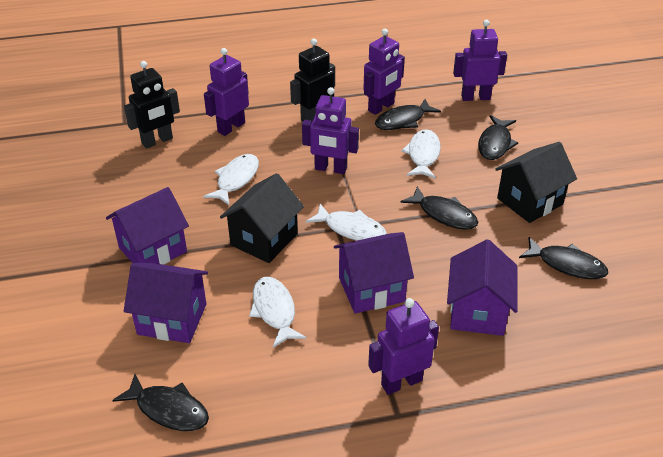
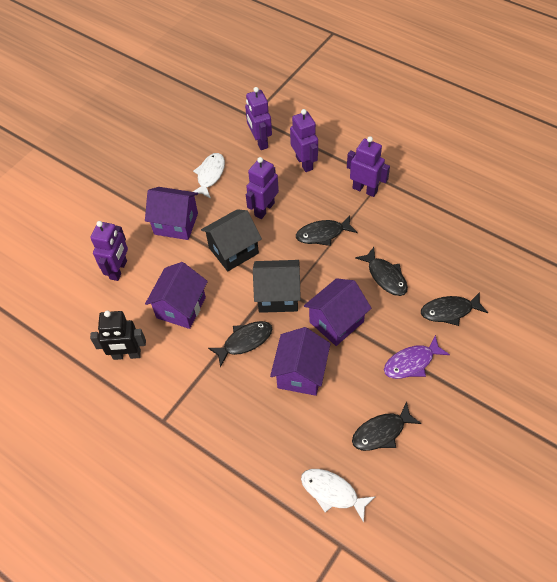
black robot: 2 -> 1
purple fish: 0 -> 1
white fish: 4 -> 2

